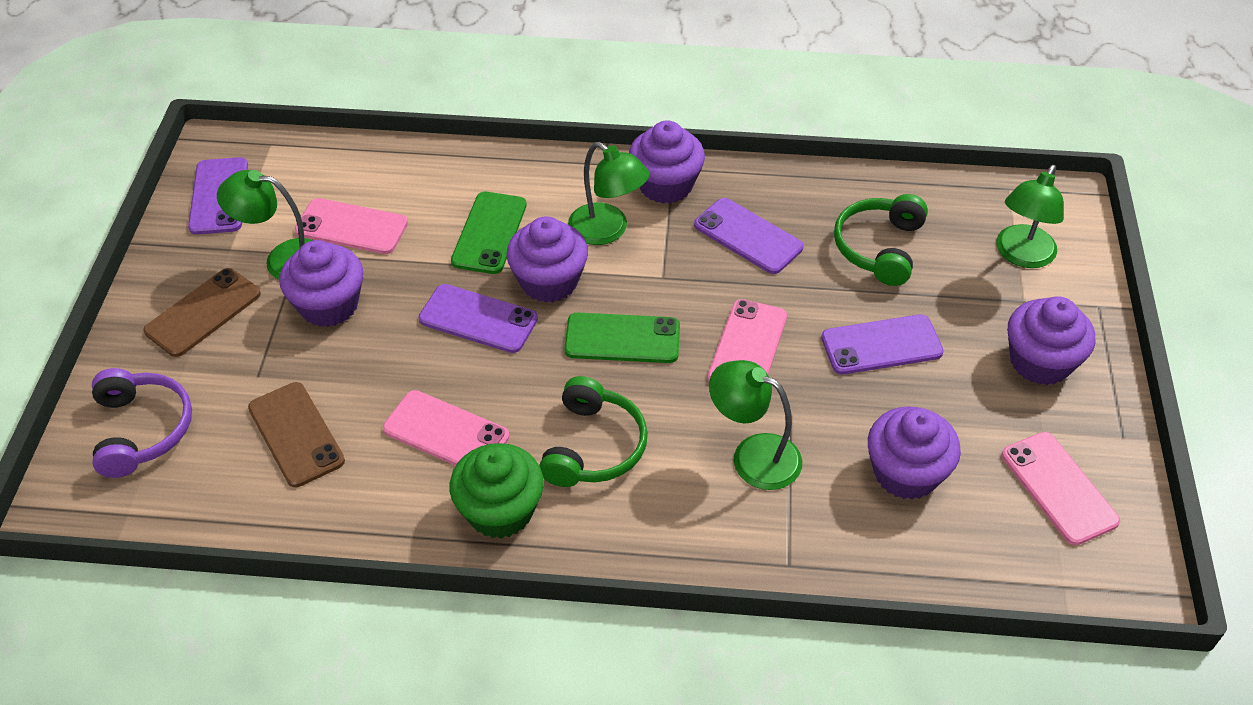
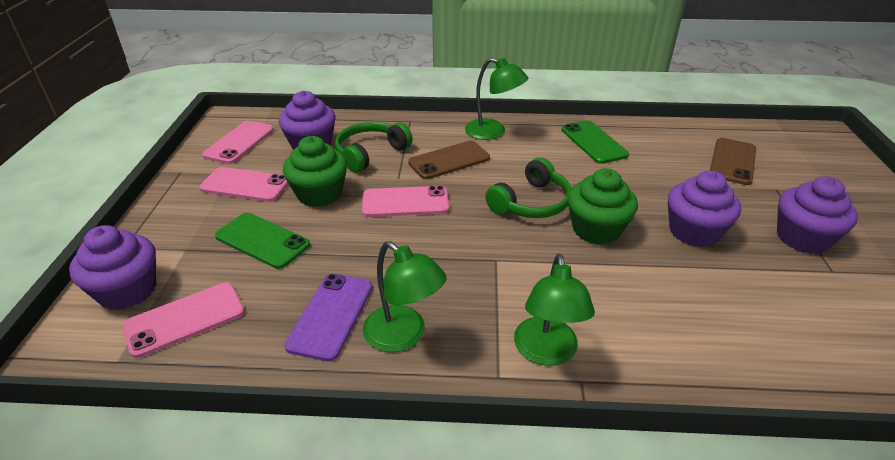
green cupcake: 1 -> 2
green lamp: 4 -> 3
purple cupcake: 5 -> 4
purple headphones: 1 -> 0
purple phone: 4 -> 1

